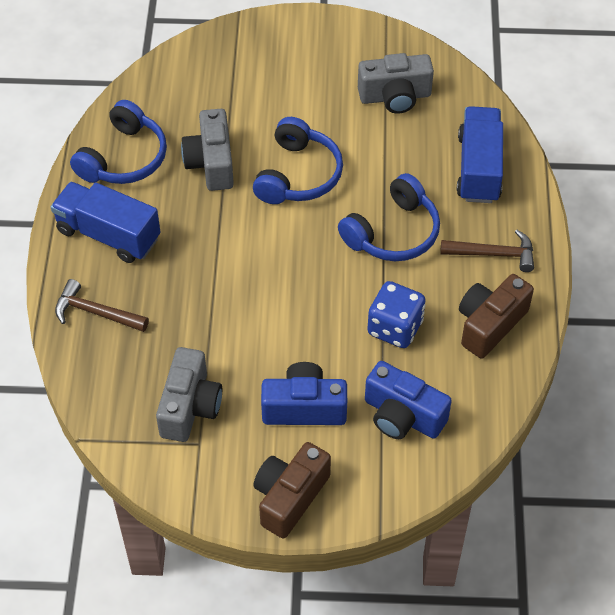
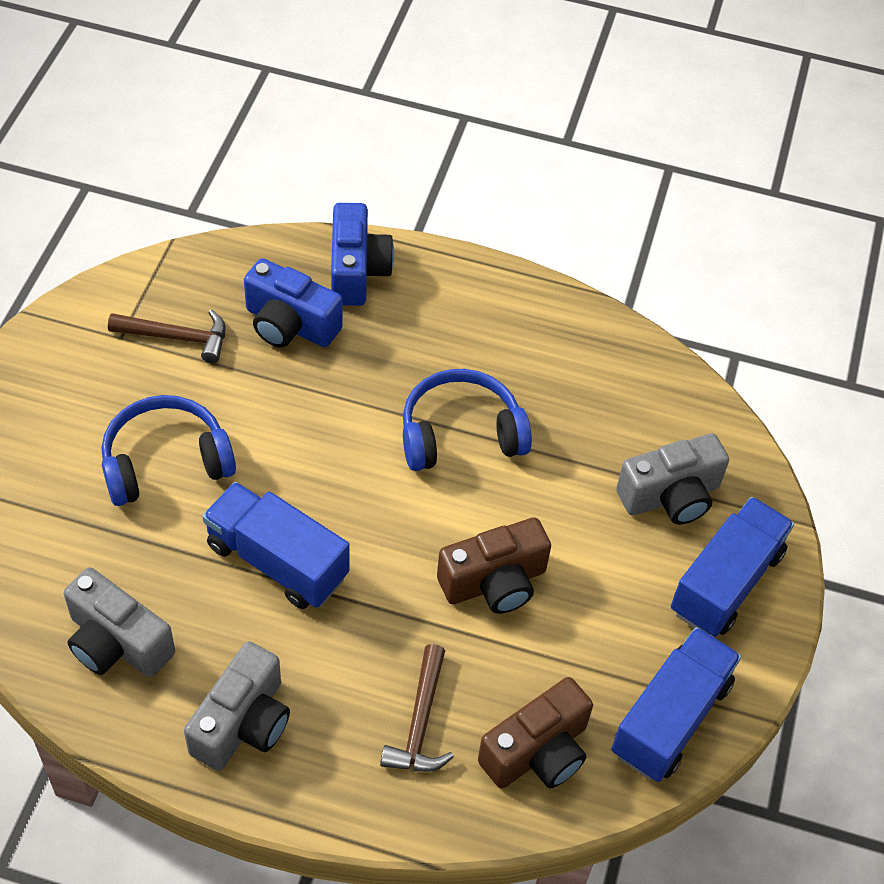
blue dice: 1 -> 0
blue headphones: 3 -> 2
blue truck: 2 -> 3

